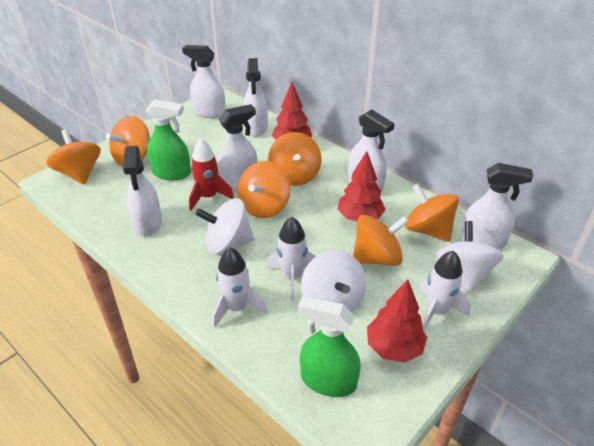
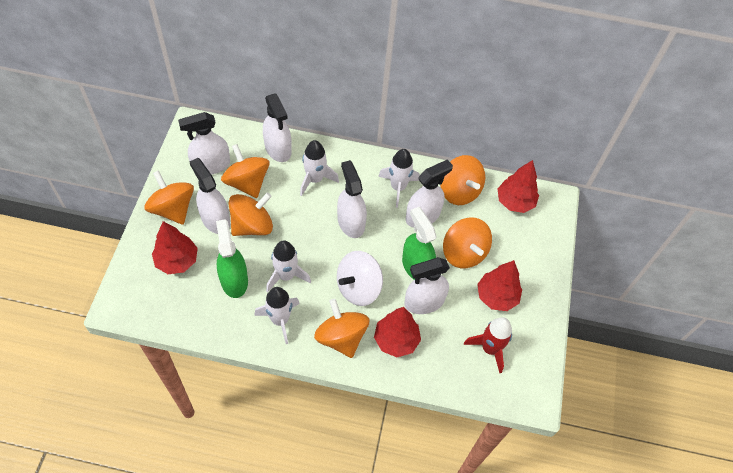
red tree: 3 -> 4
white rocket: 3 -> 4
white spinning top: 3 -> 1

